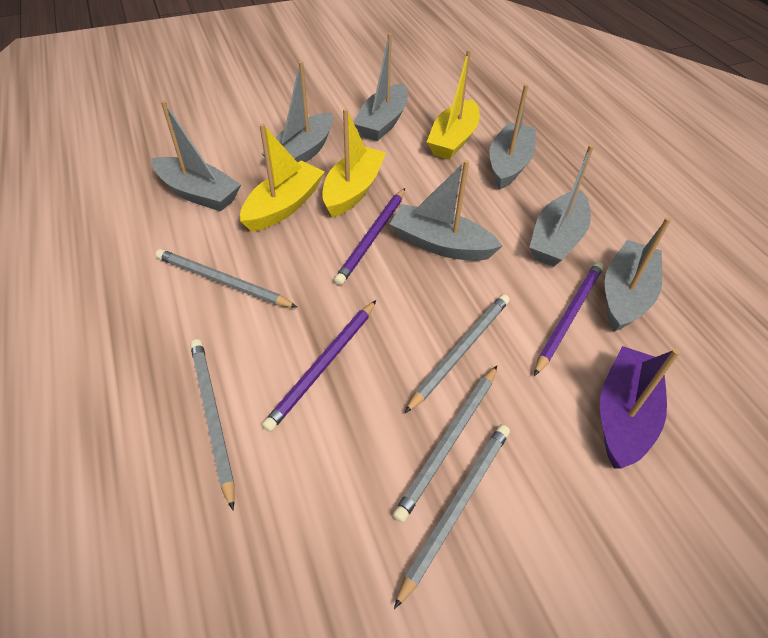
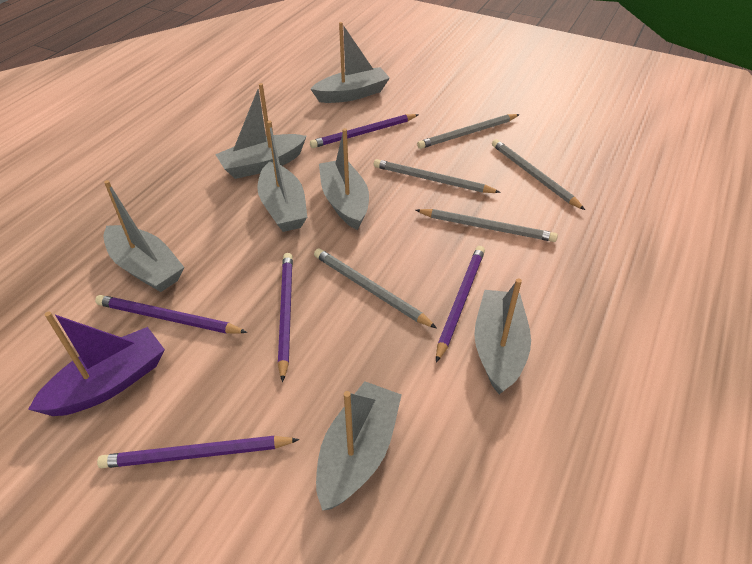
purple pencil: 3 -> 5
yellow boat: 3 -> 0

